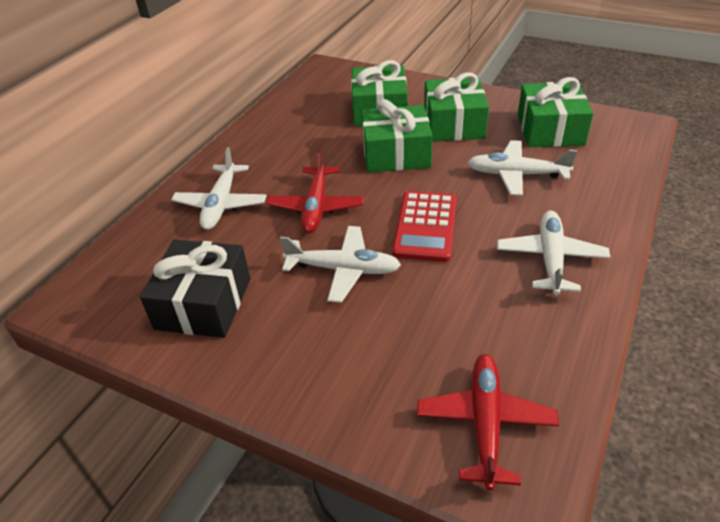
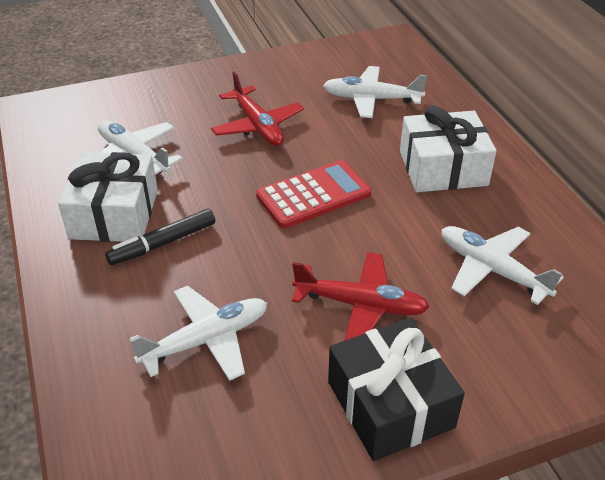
black marker: 0 -> 1
green gift: 4 -> 0
white gift: 0 -> 2

